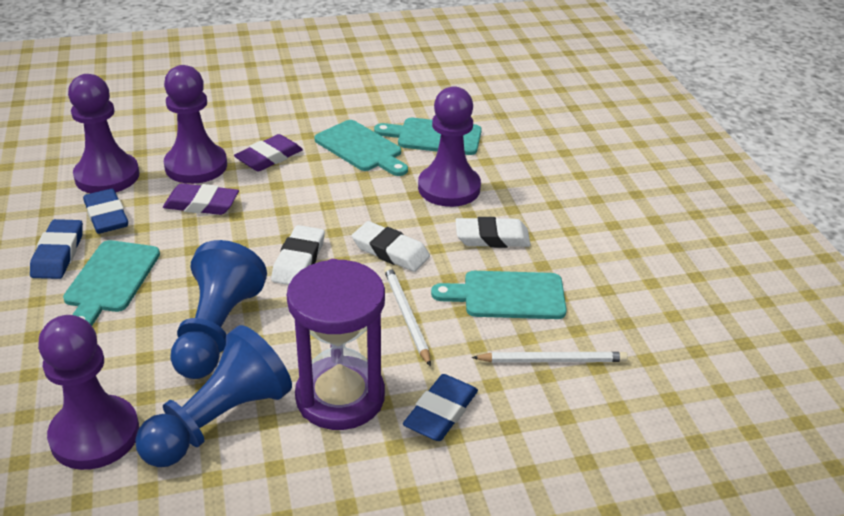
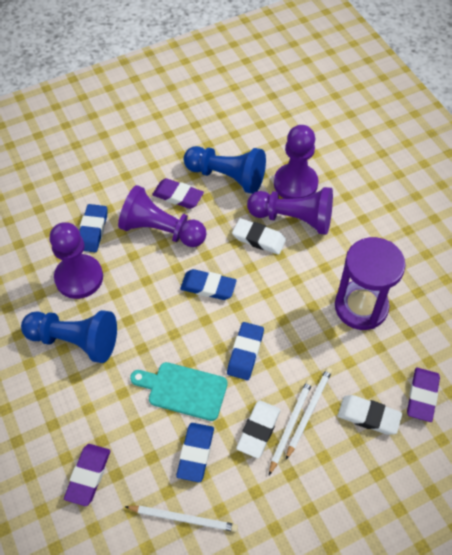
blue eraser: 3 -> 4
purple eraser: 2 -> 3
turquoise cutting board: 4 -> 1
white pencil: 2 -> 3

